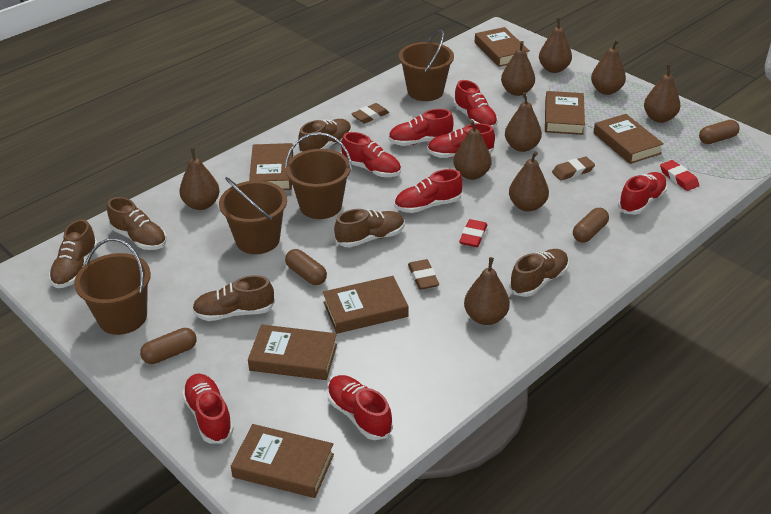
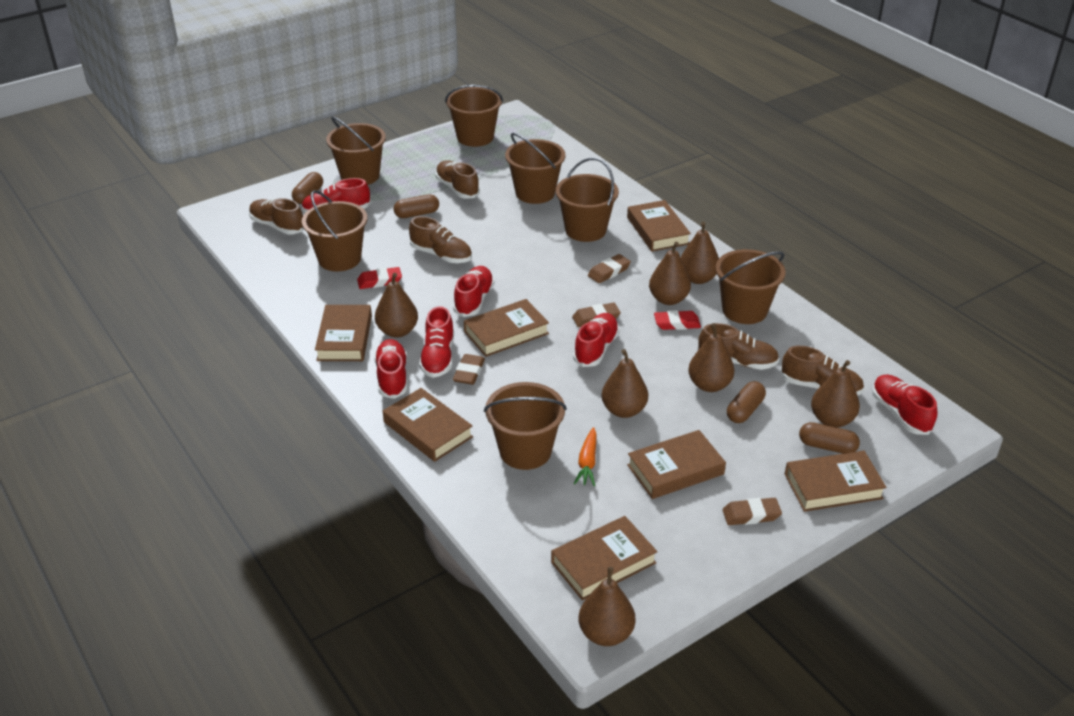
brown bucket: 4 -> 7
brown eraser: 3 -> 4
brown pear: 9 -> 7
brown shoe: 6 -> 5
orange carrot: 0 -> 1
red shoe: 8 -> 6

